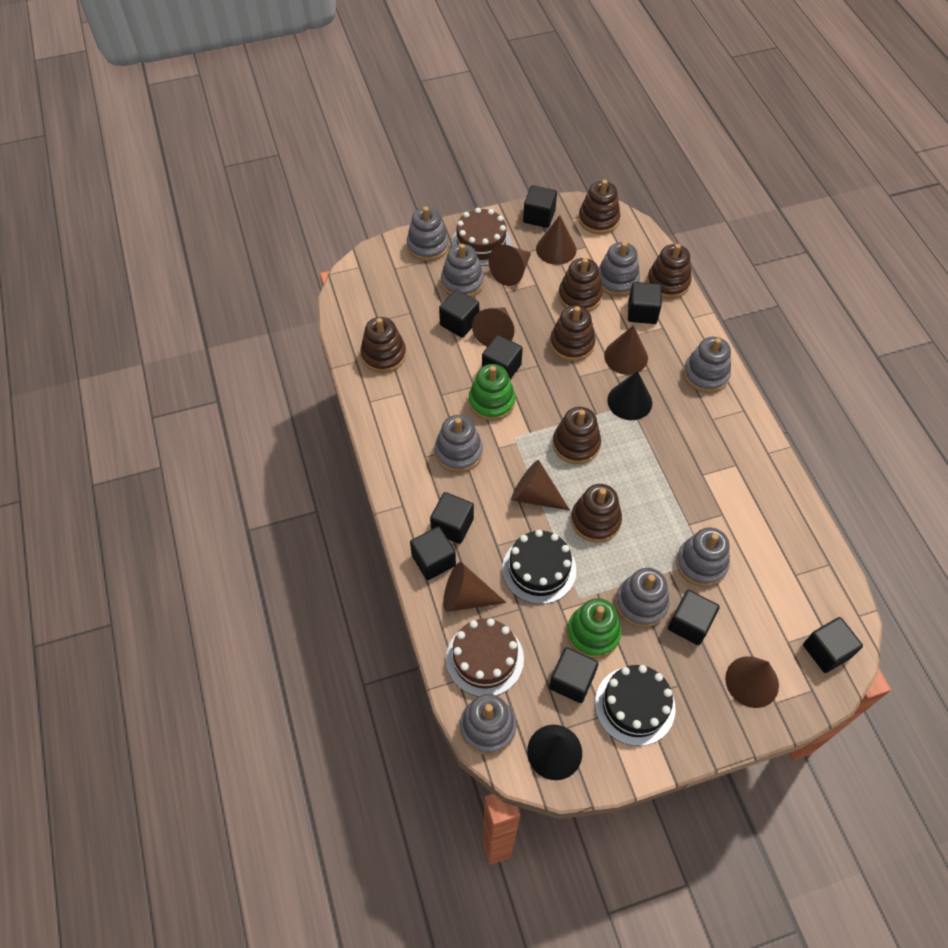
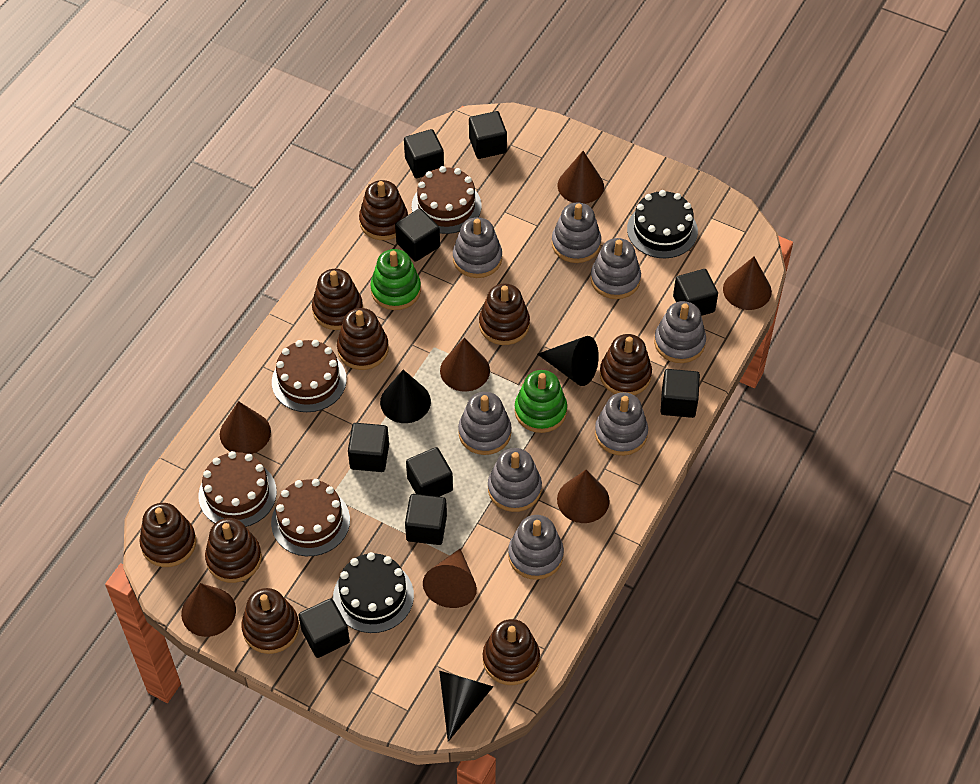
black cone: 2 -> 3
brown cake: 2 -> 4
brown stacking toy: 7 -> 9

